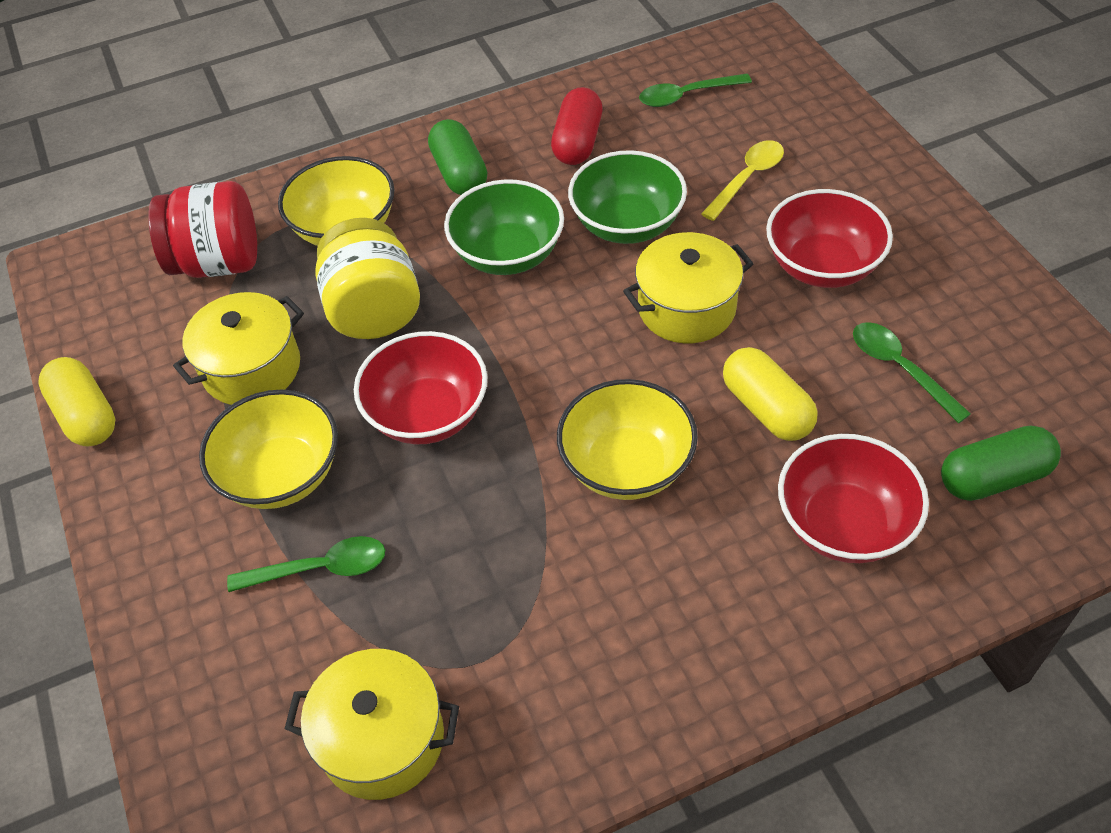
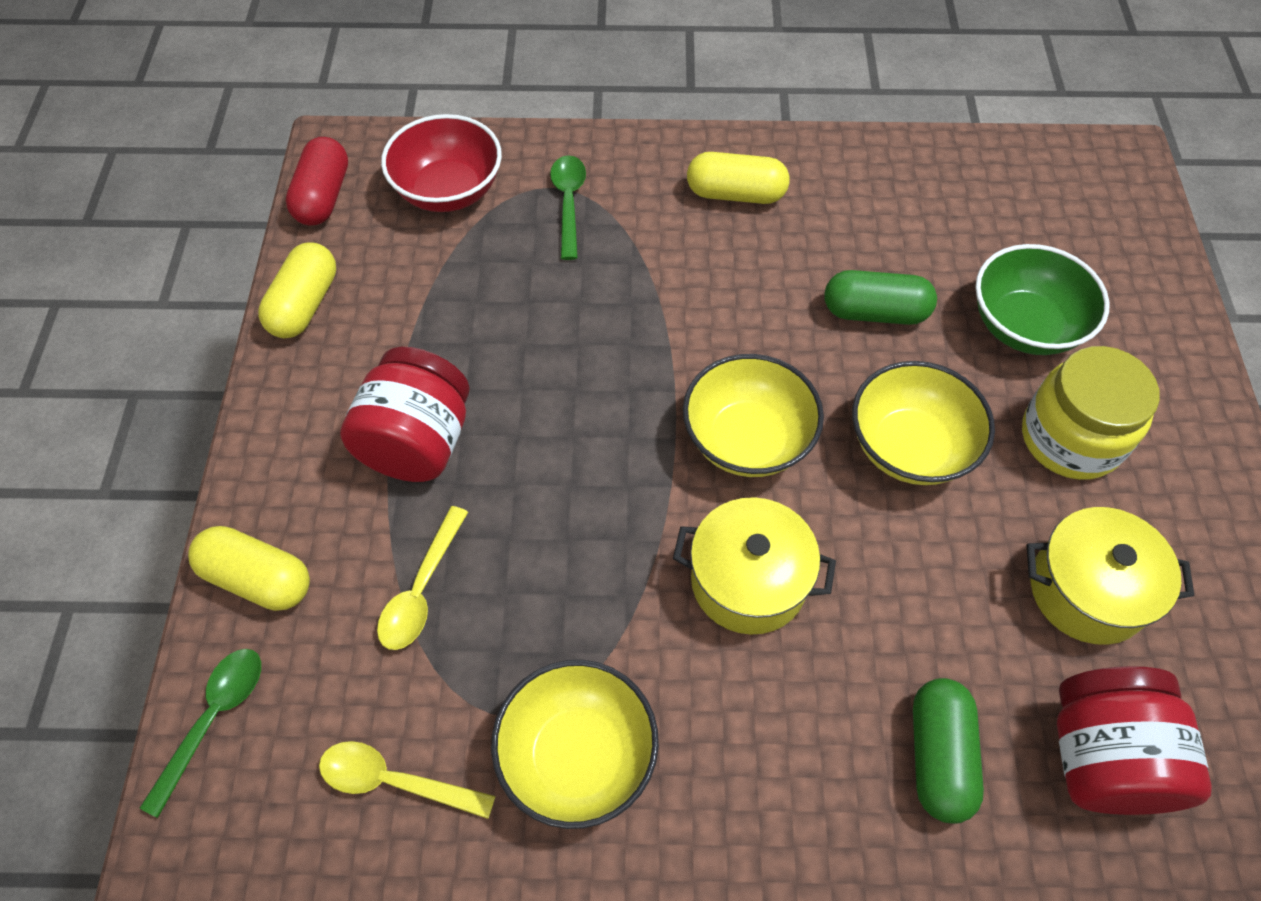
green bowl: 2 -> 1
green spoon: 3 -> 2
red bowl: 3 -> 1
red jar: 1 -> 2
yellow capsule: 2 -> 3
yellow pot: 3 -> 2
yellow spoon: 1 -> 2

